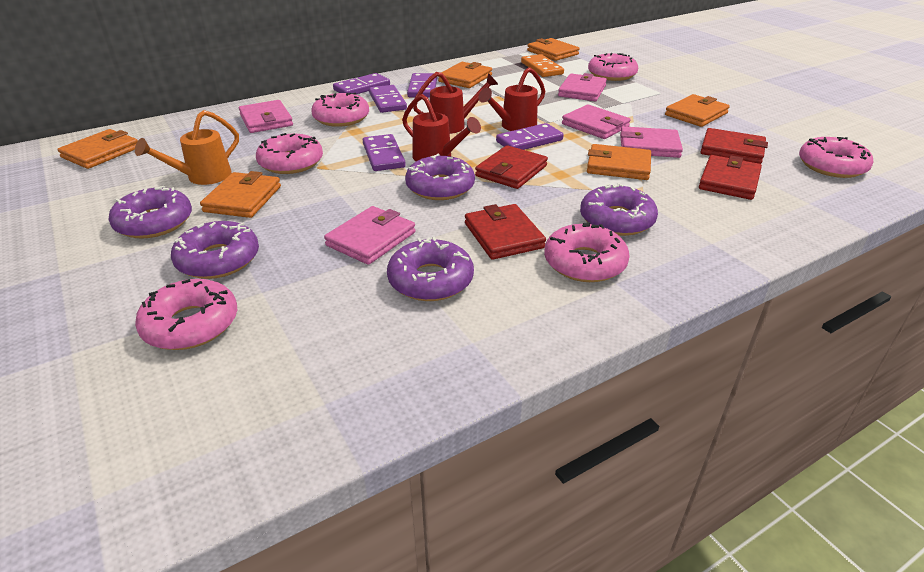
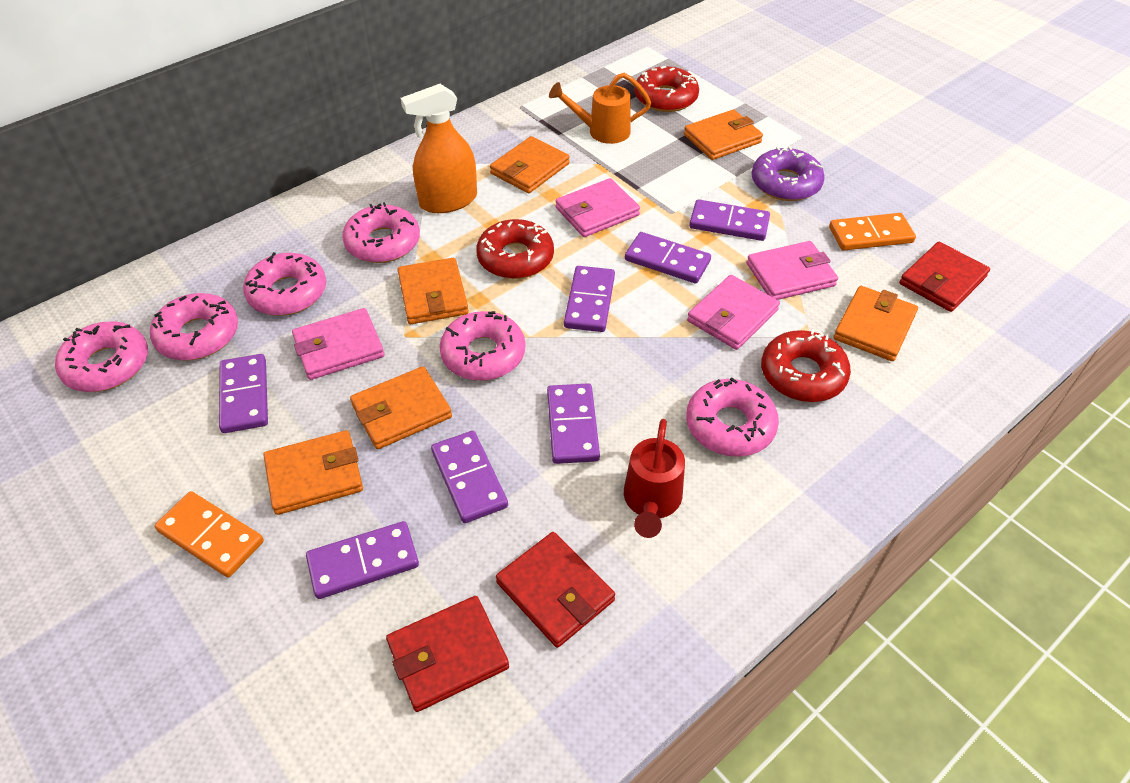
orange domino: 1 -> 2
orange spray bottle: 0 -> 1
pink wallet: 5 -> 4
purple domino: 5 -> 7
purple donut: 5 -> 1
red donut: 0 -> 3
red wallet: 4 -> 3
red watering can: 3 -> 1

